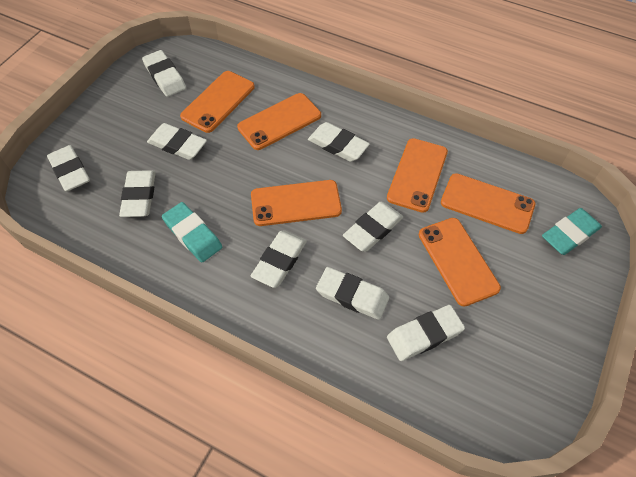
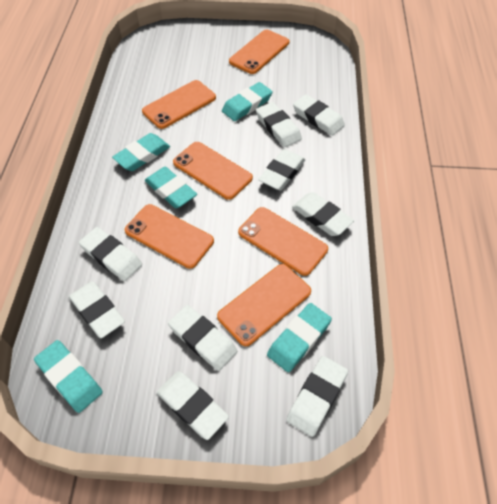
turquoise eraser: 2 -> 5

